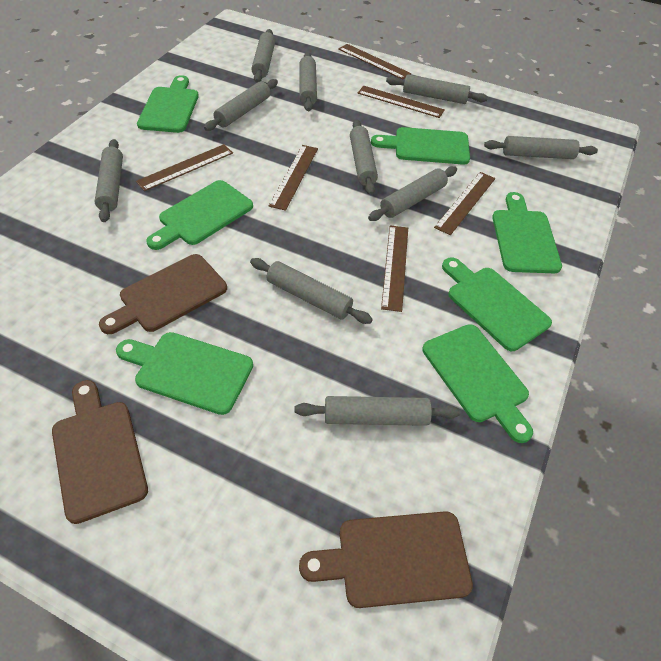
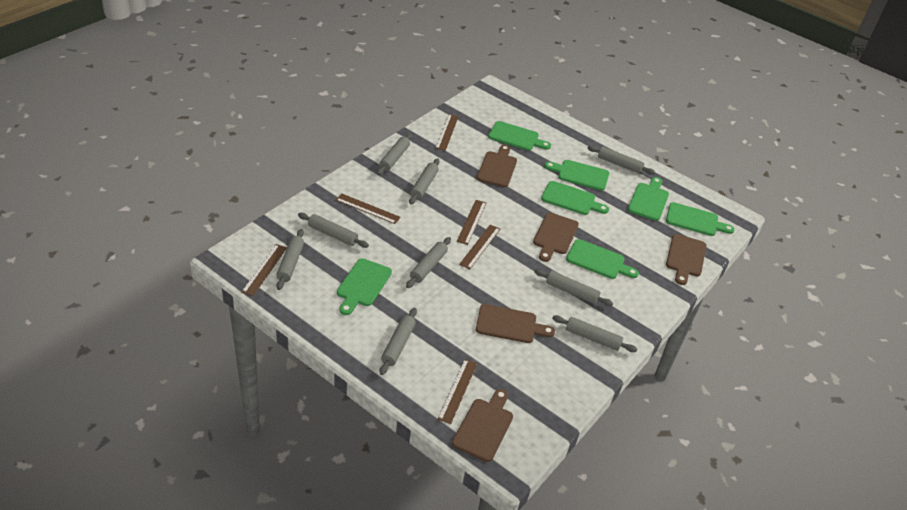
brown cutting board: 3 -> 5
grey rolling pin: 10 -> 9

